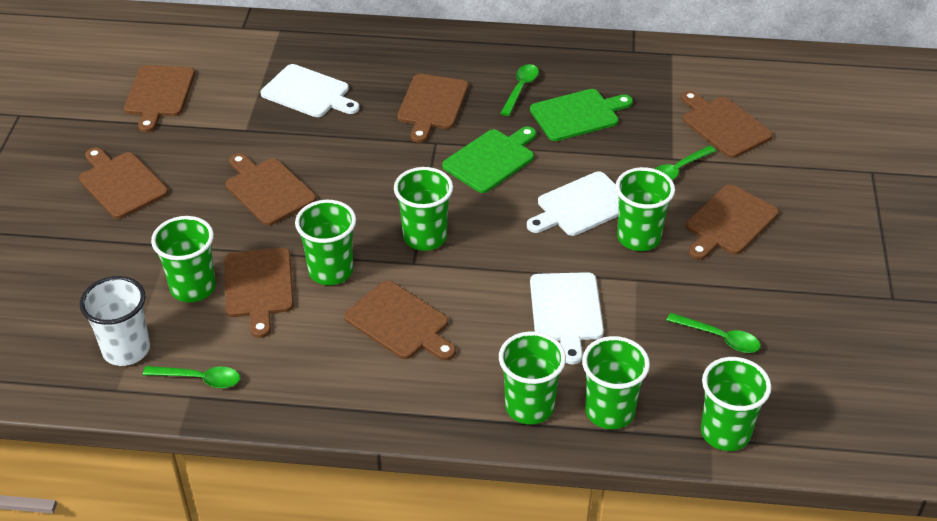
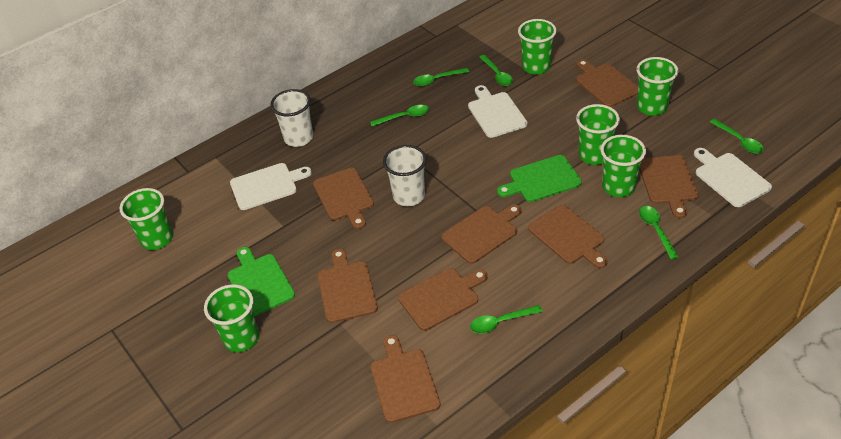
green cup: 7 -> 6
green spoon: 4 -> 6
white cup: 1 -> 2

